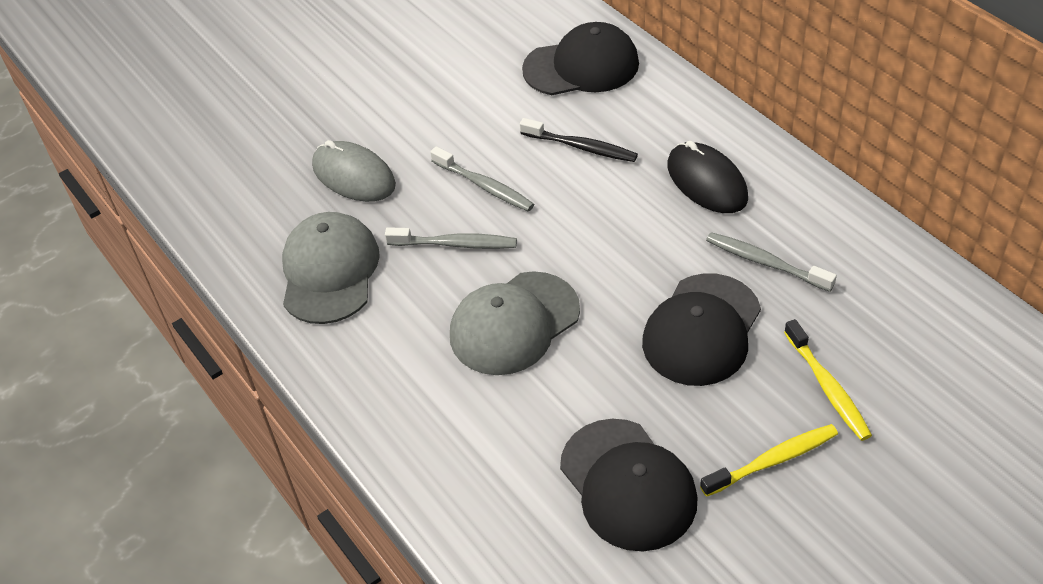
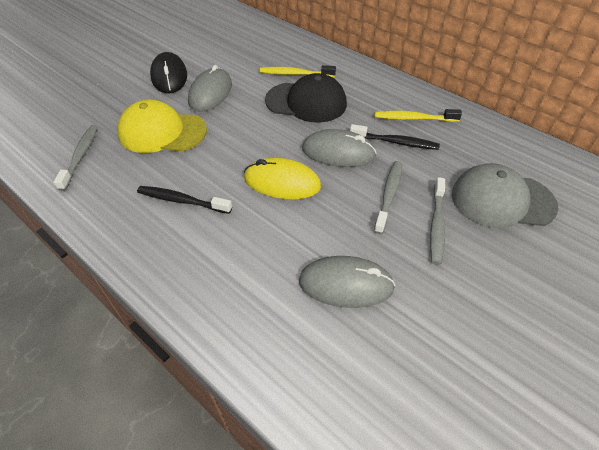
black cap: 3 -> 1
black toothbrush: 1 -> 2
grey cap: 2 -> 1
grey mouse: 1 -> 3
yellow cap: 0 -> 1
yellow mouse: 0 -> 1

